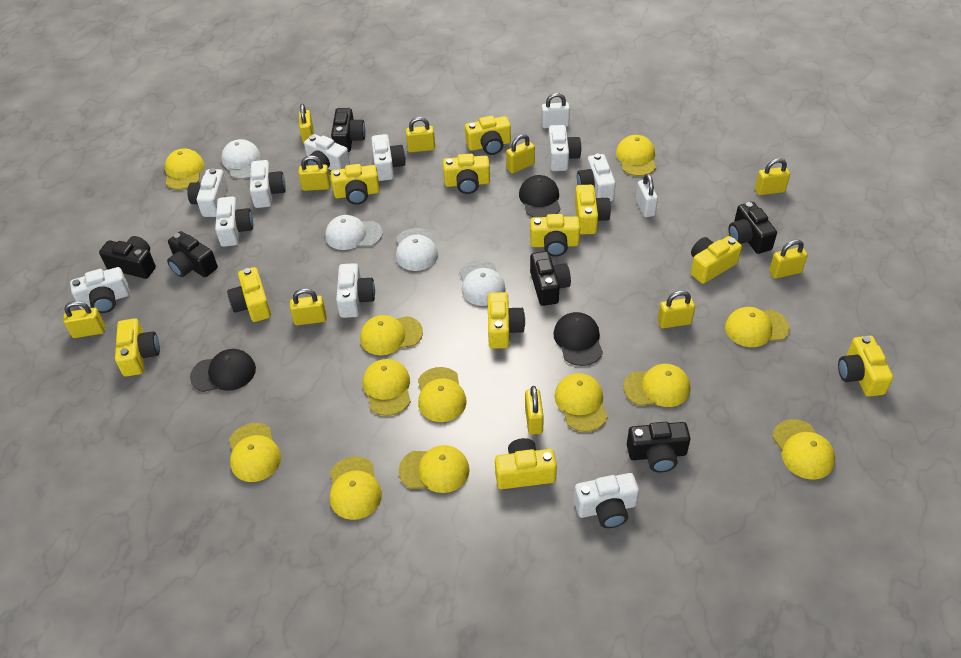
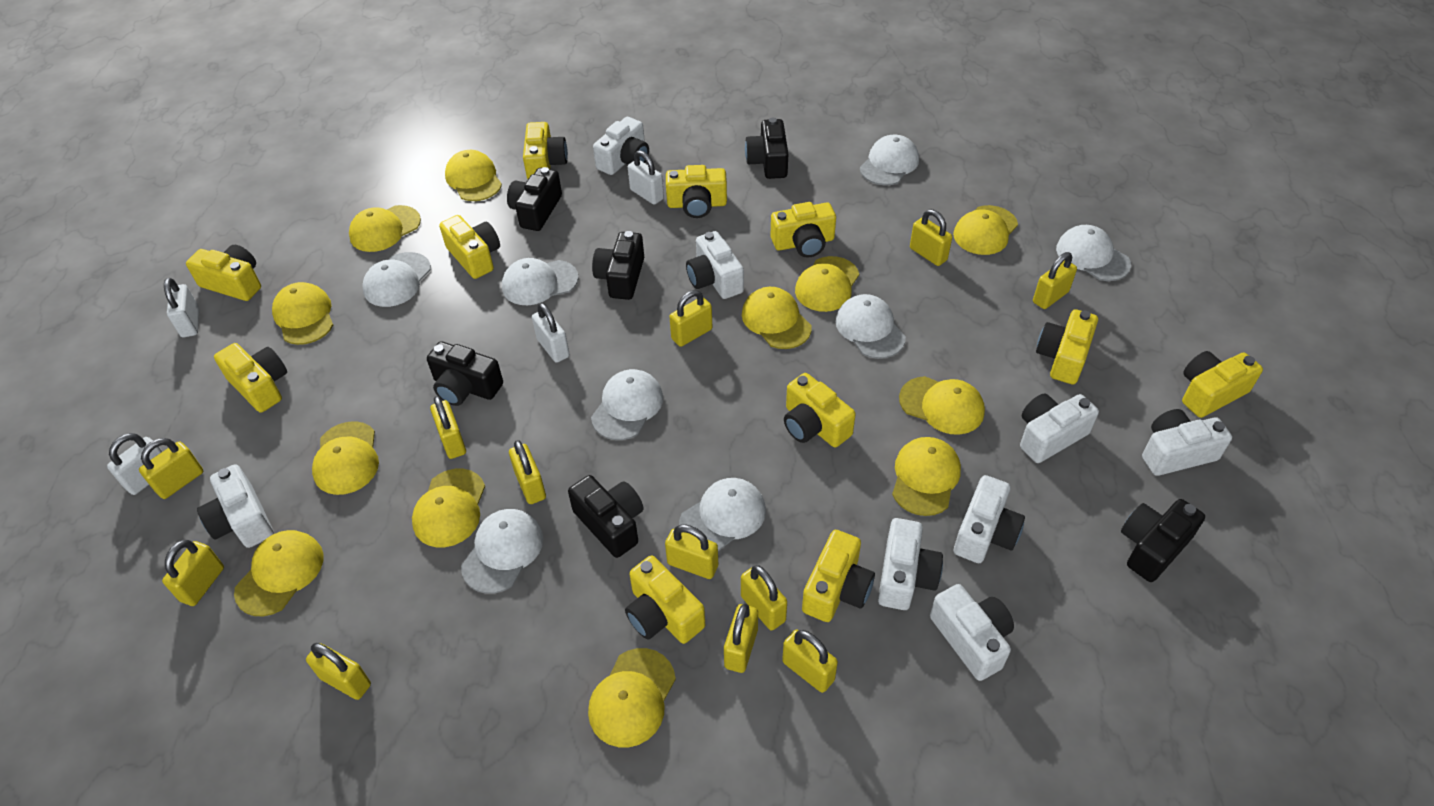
black cap: 3 -> 0
white camera: 10 -> 8
white cap: 4 -> 8
white padlock: 2 -> 4
yellow padlock: 10 -> 12

